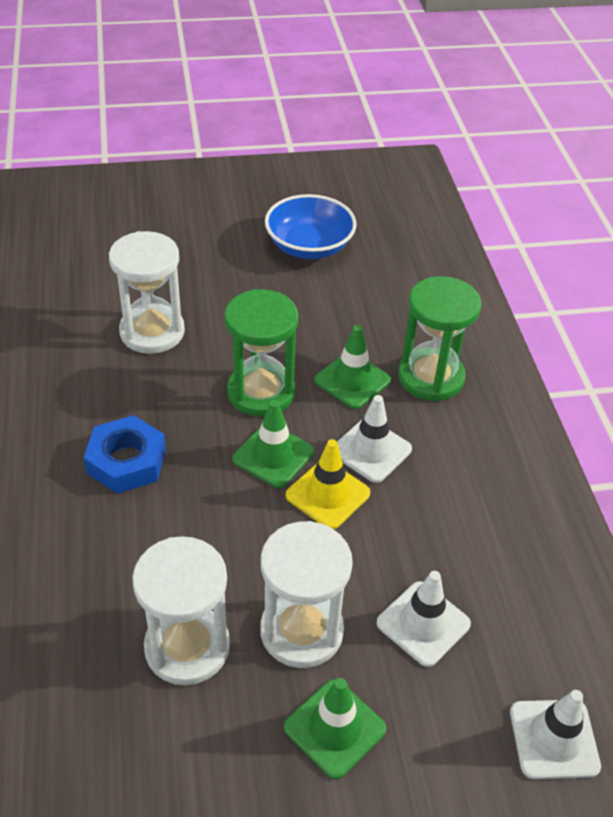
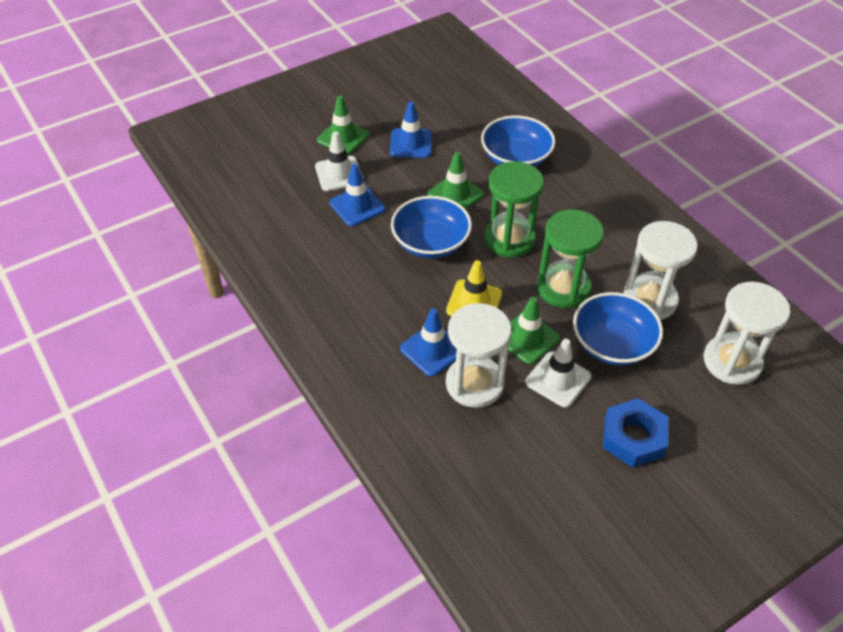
blue bowl: 1 -> 3
blue traffic cone: 0 -> 3
white traffic cone: 3 -> 2

